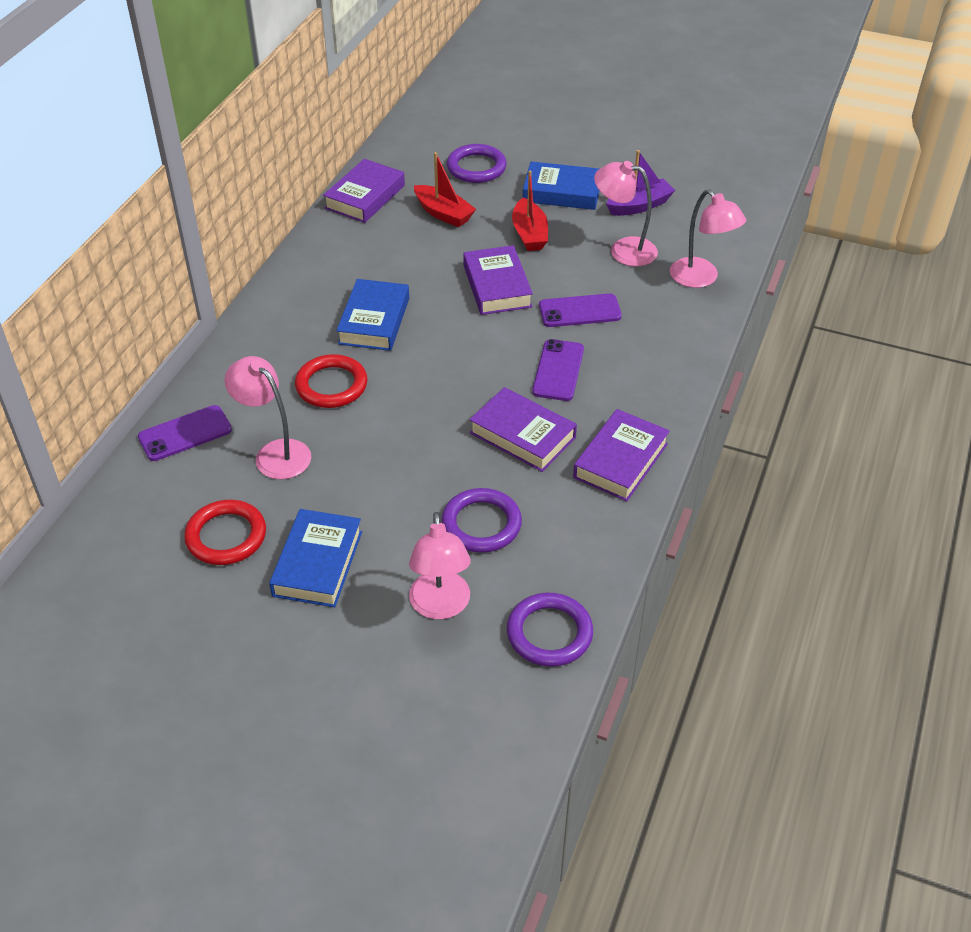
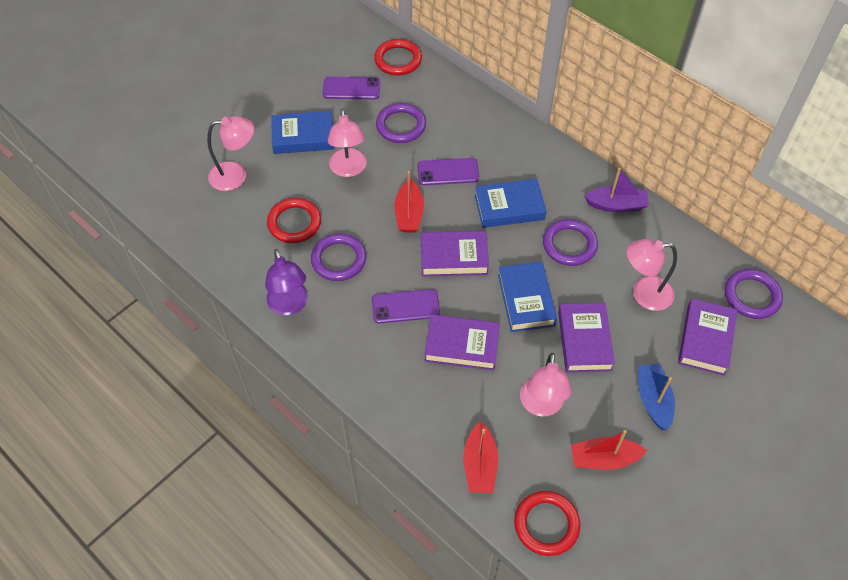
blue boat: 0 -> 1
purple lamp: 0 -> 1
purple ring: 3 -> 4
red boat: 2 -> 3
red ring: 2 -> 3

